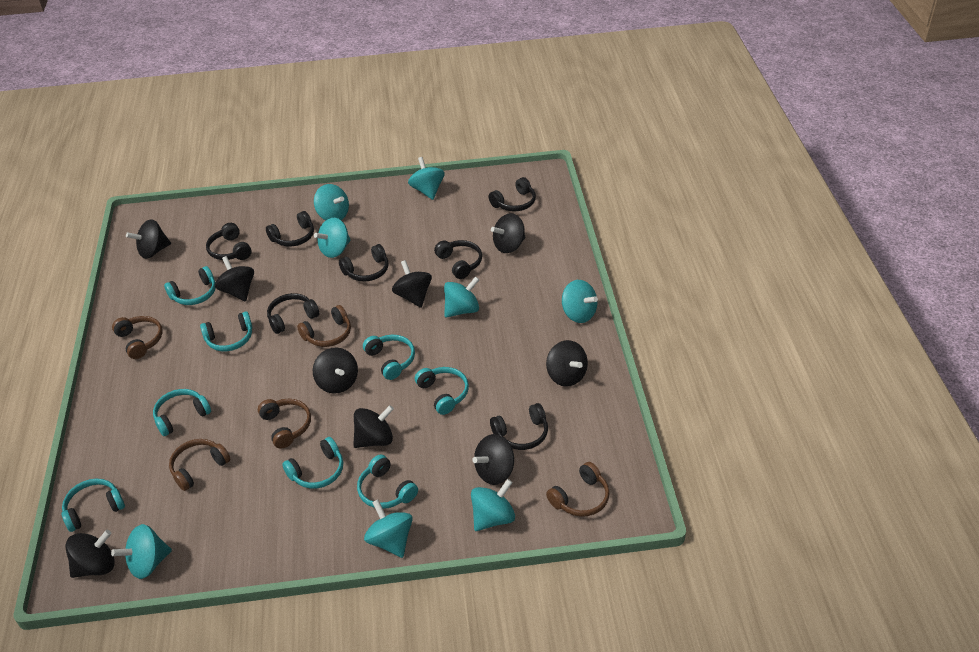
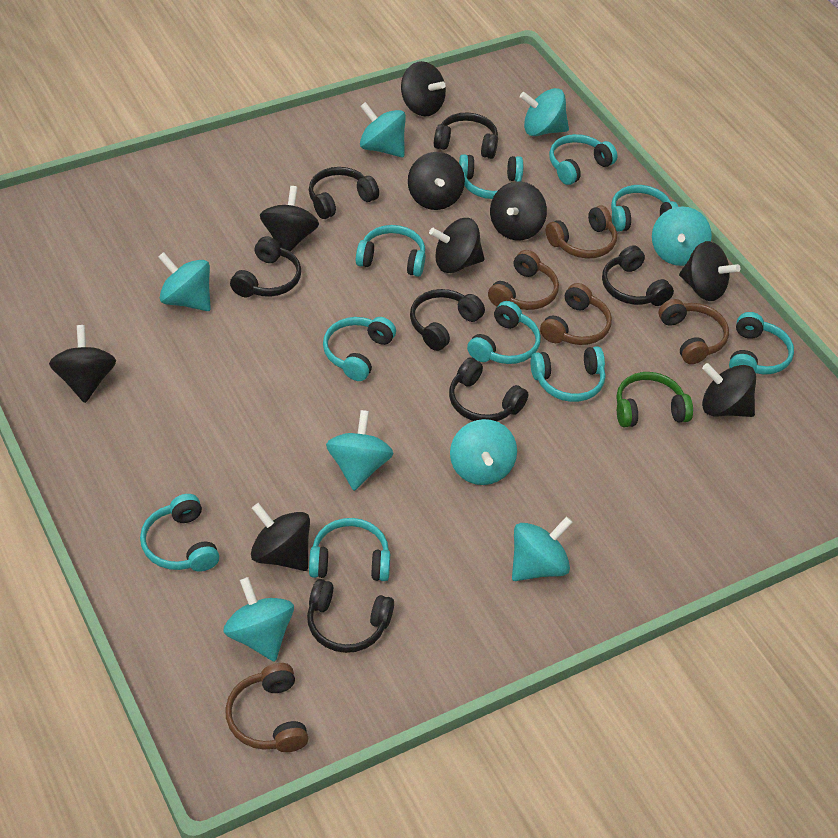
green headphones: 0 -> 1
turquoise headphones: 8 -> 10

